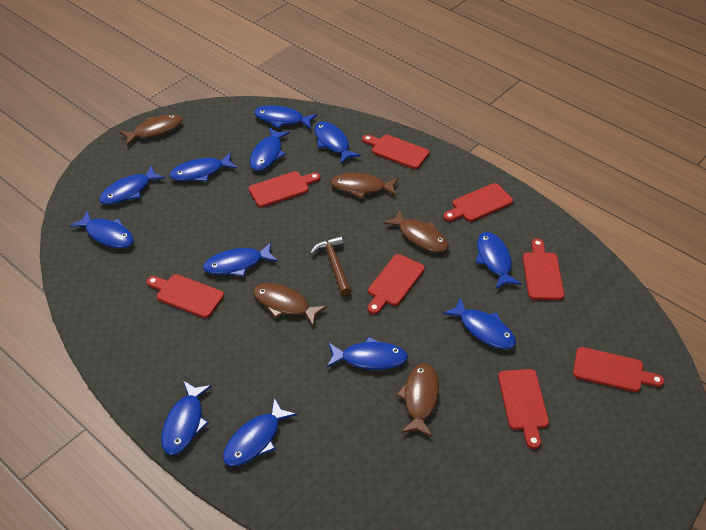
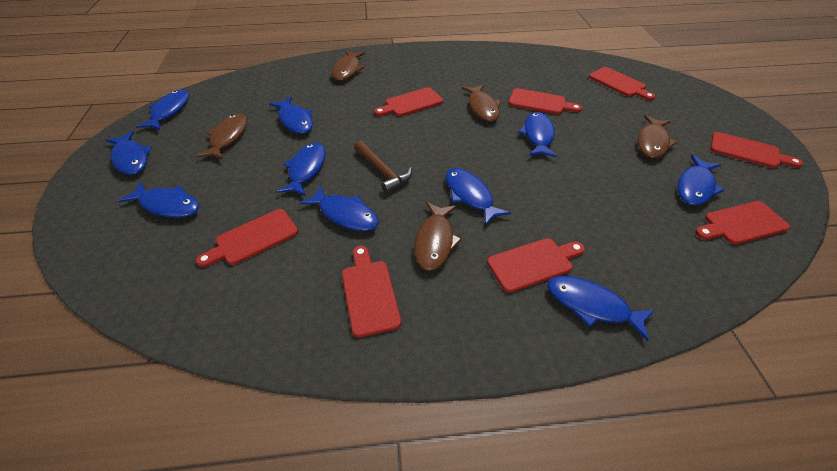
blue fish: 12 -> 10

